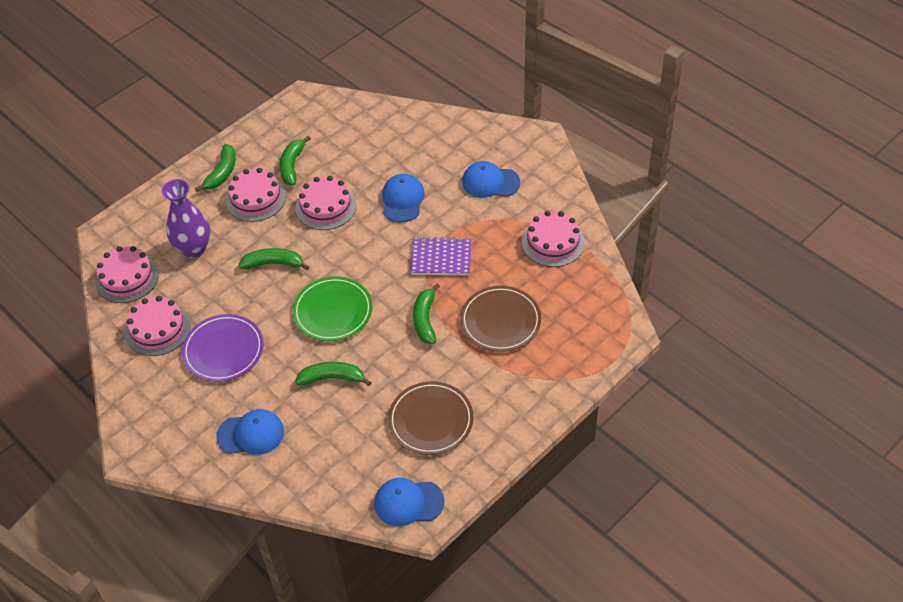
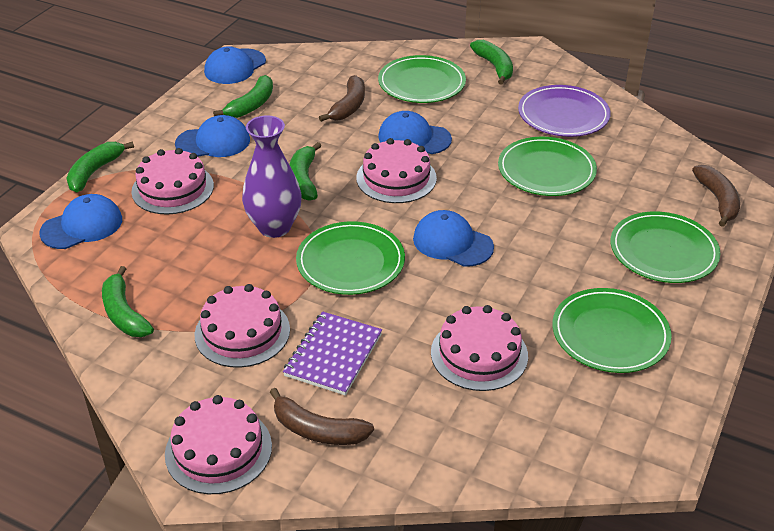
blue cap: 4 -> 5
brown banana: 0 -> 3
brown plate: 2 -> 0
green plate: 1 -> 5

